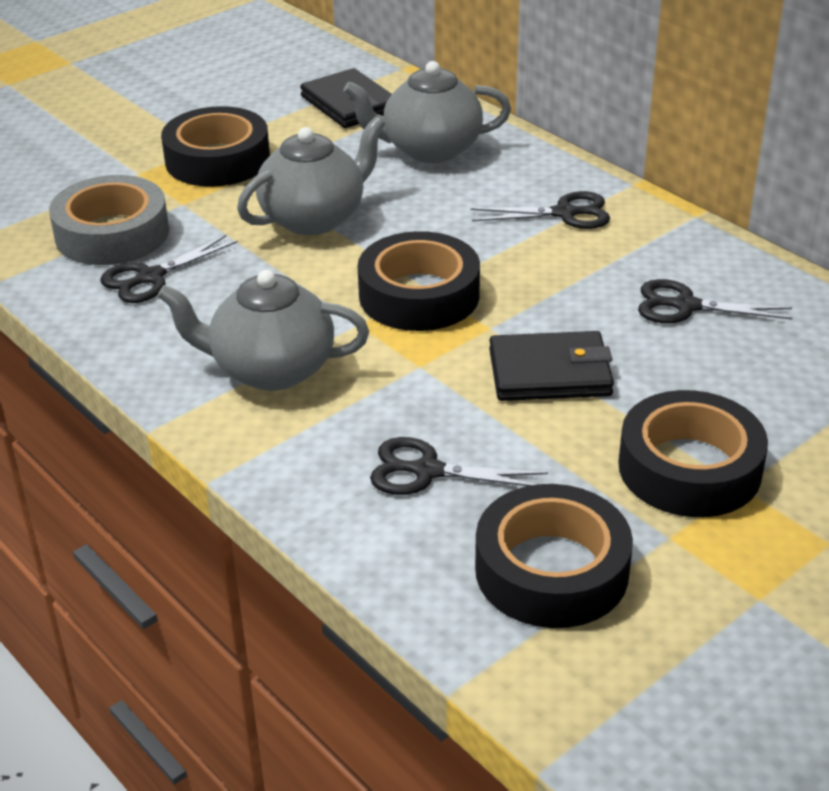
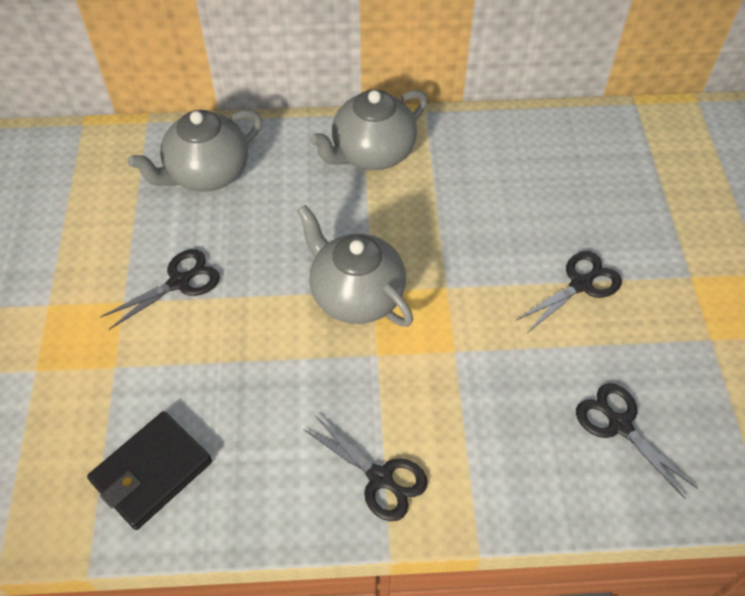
black tape: 4 -> 0
black wallet: 2 -> 1
grey tape: 1 -> 0

